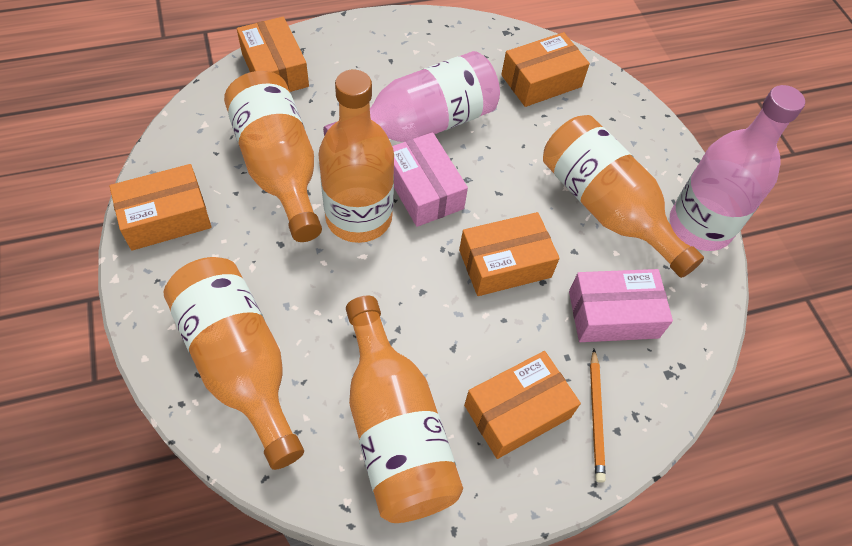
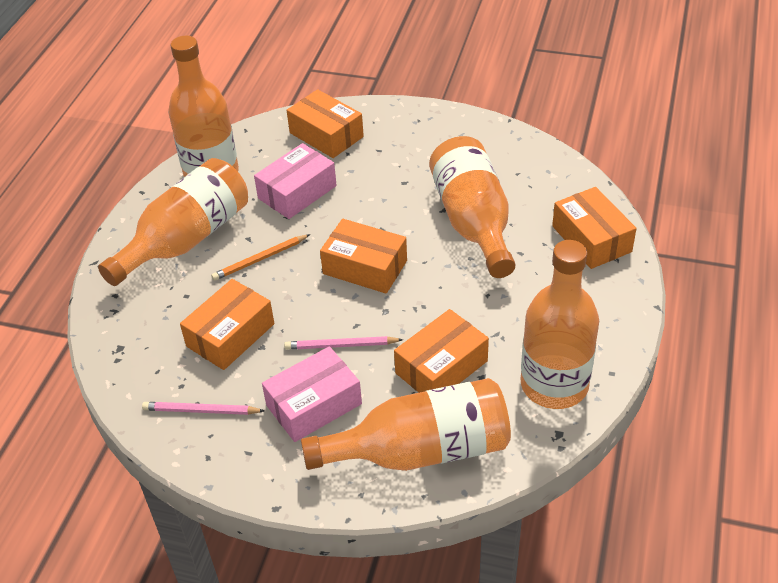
pink bottle: 2 -> 0
pink pencil: 0 -> 2

